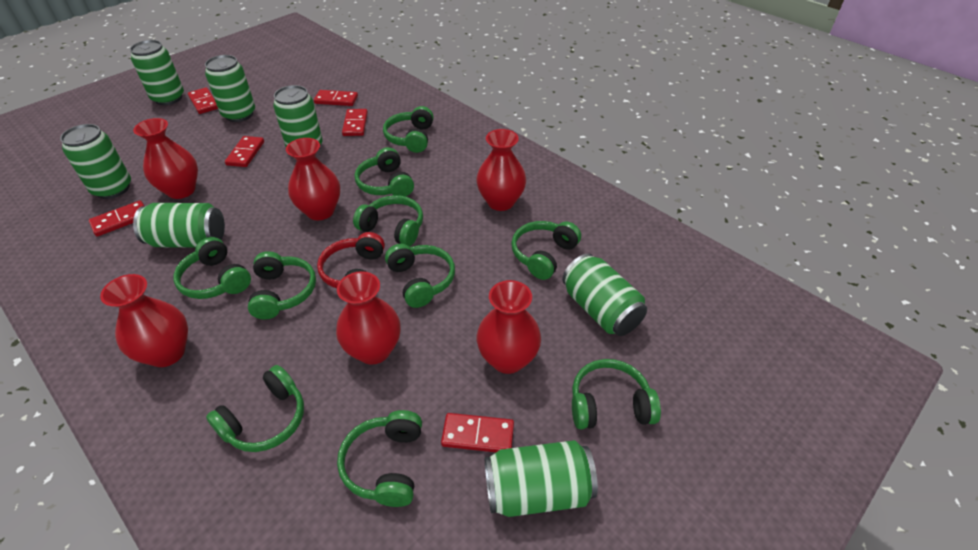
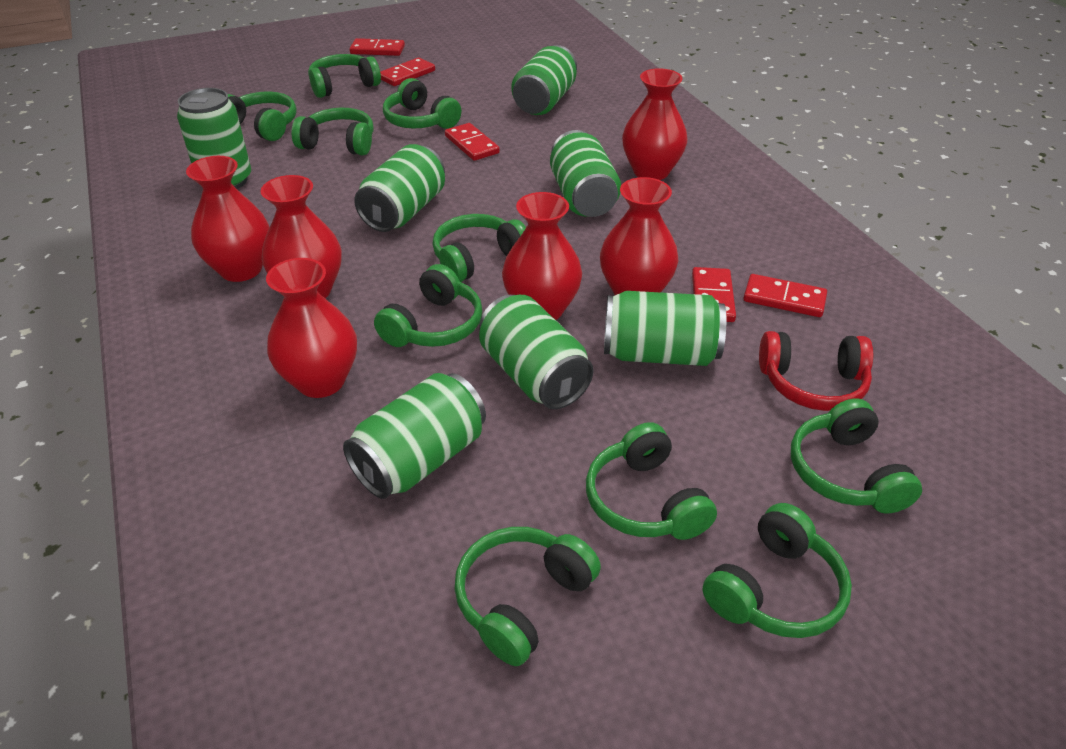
red domino: 6 -> 5

